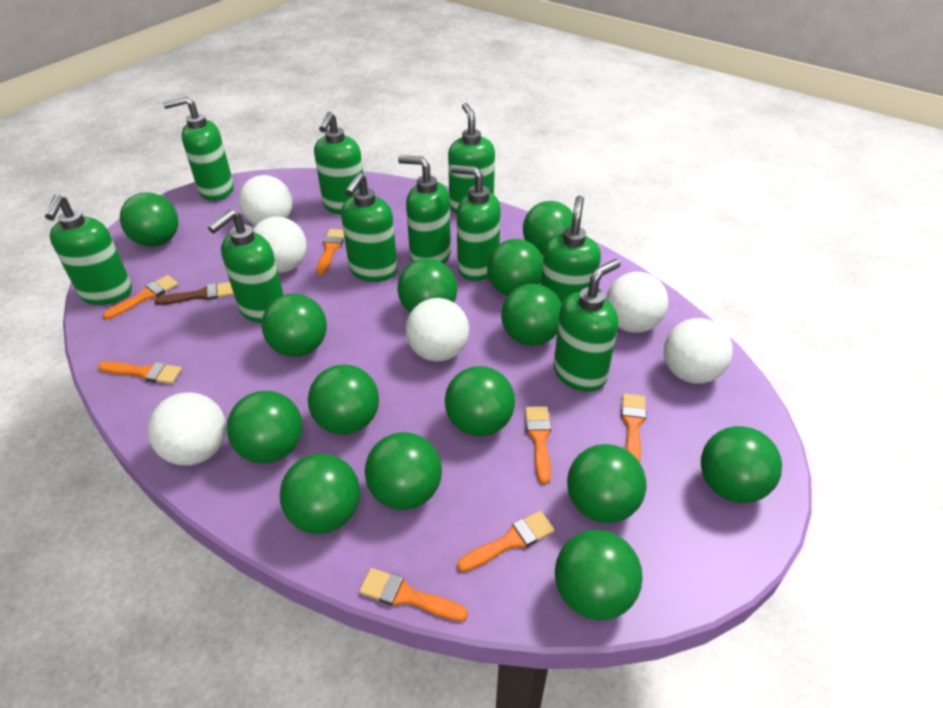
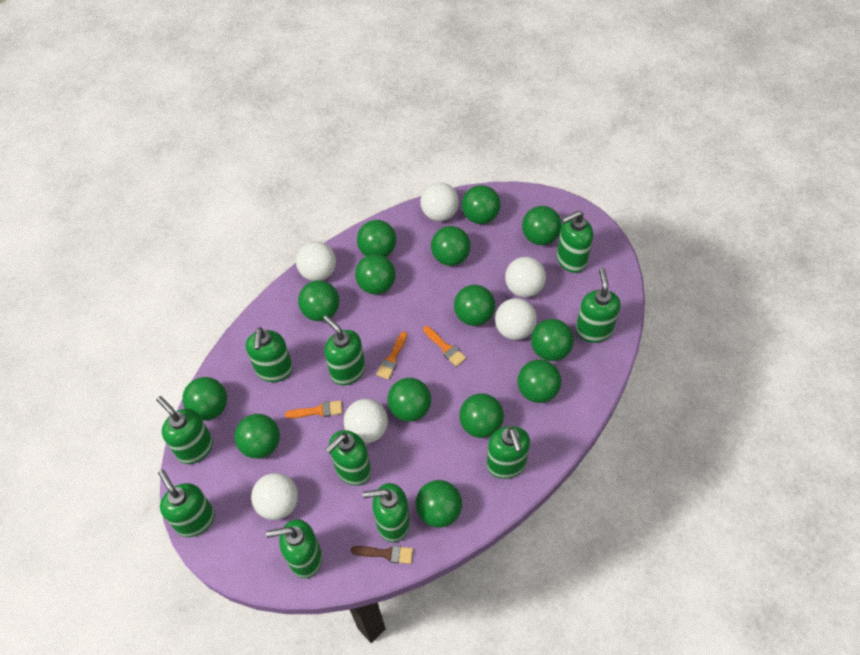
orange brush: 7 -> 3

